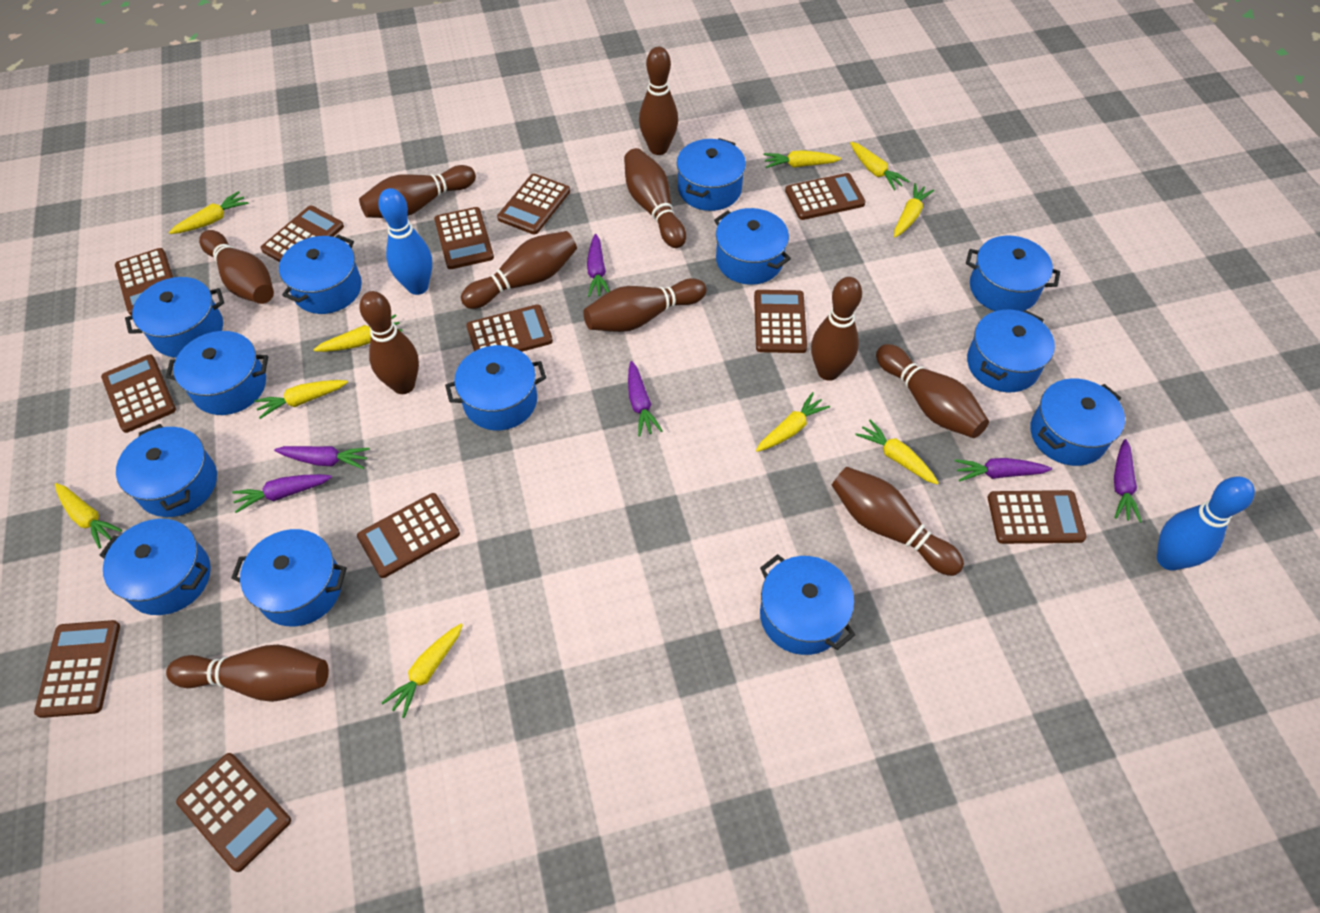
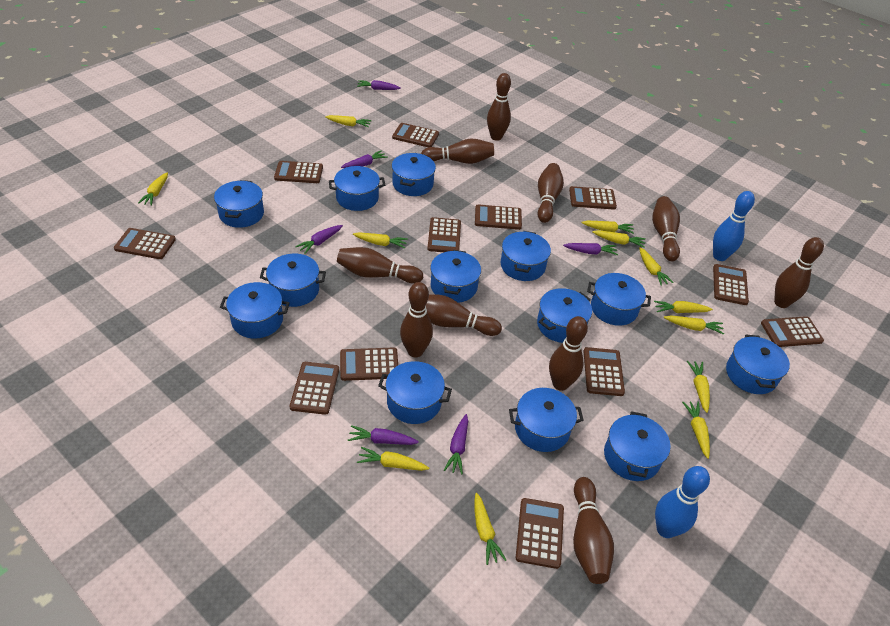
brown bowling pin: 11 -> 10
yellow carrot: 10 -> 12

